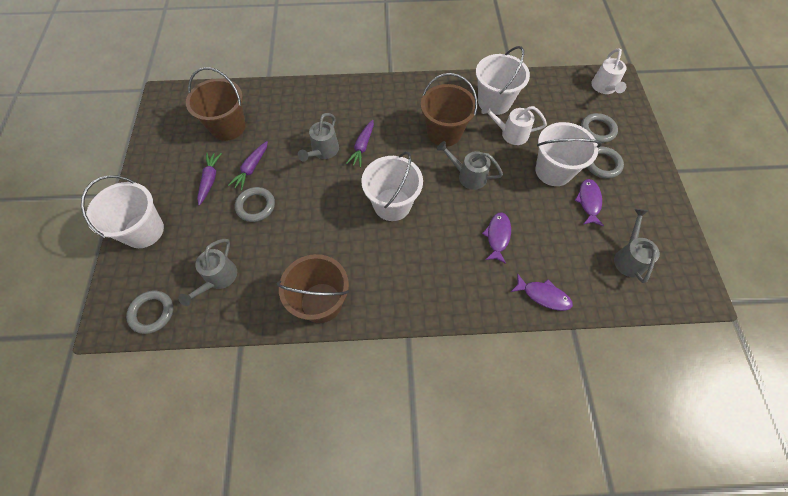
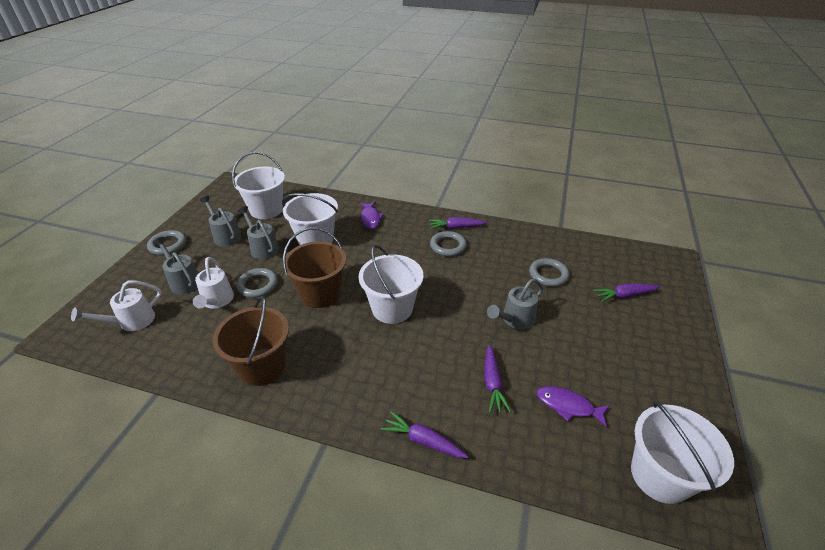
brown bucket: 3 -> 2
purple carrot: 3 -> 4
purple fish: 3 -> 2

